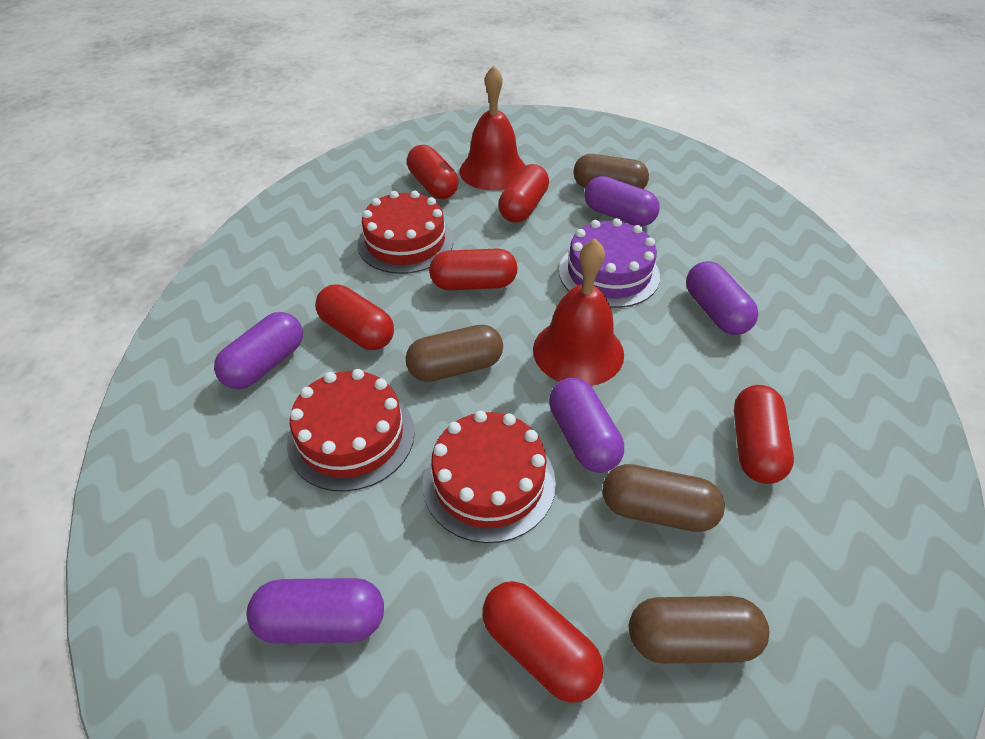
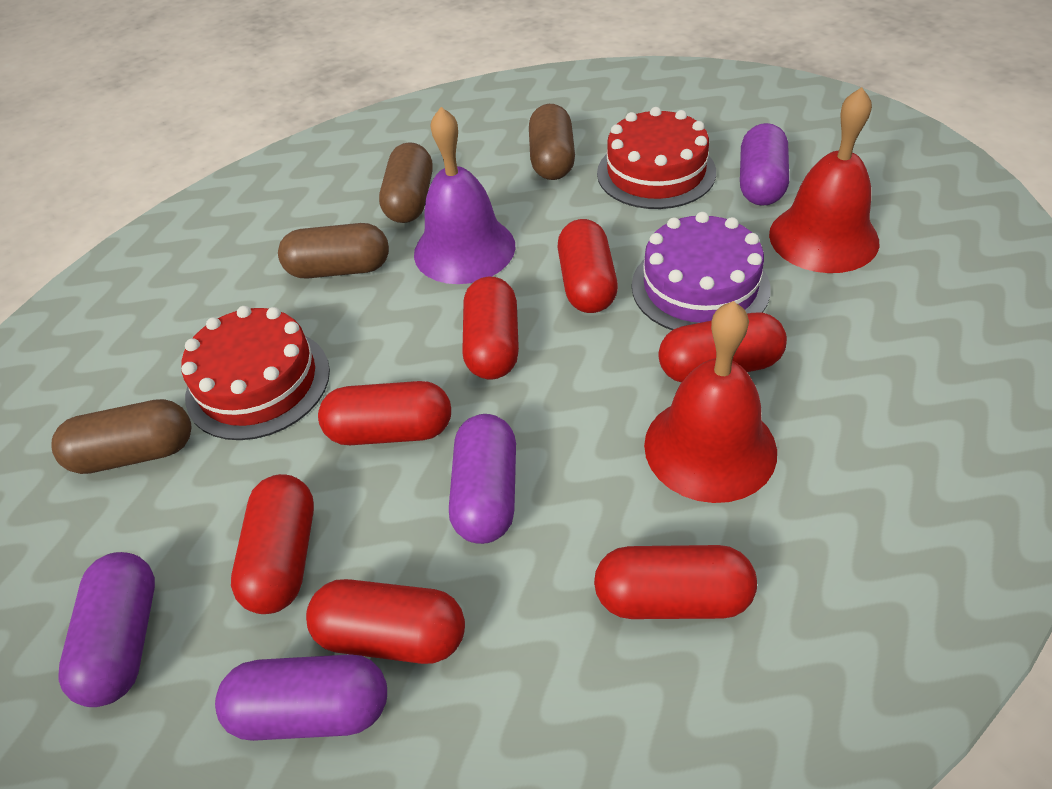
purple bell: 0 -> 1
purple capsule: 5 -> 4
red cake: 3 -> 2
red capsule: 6 -> 7

